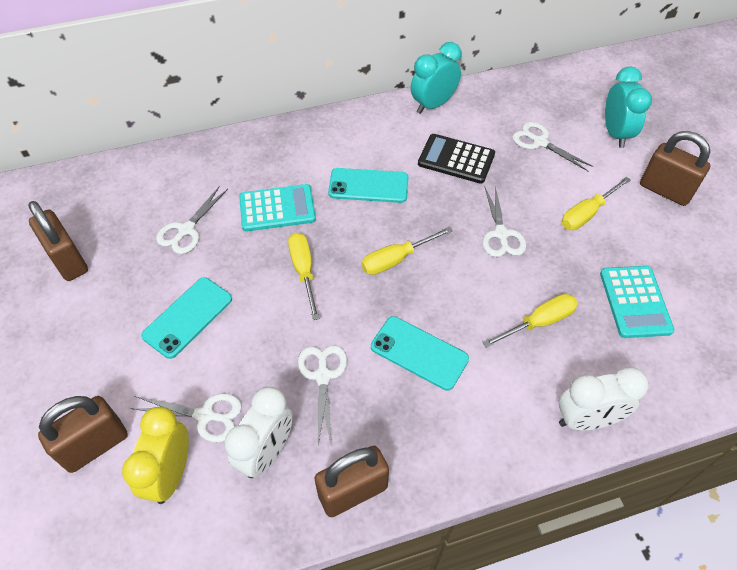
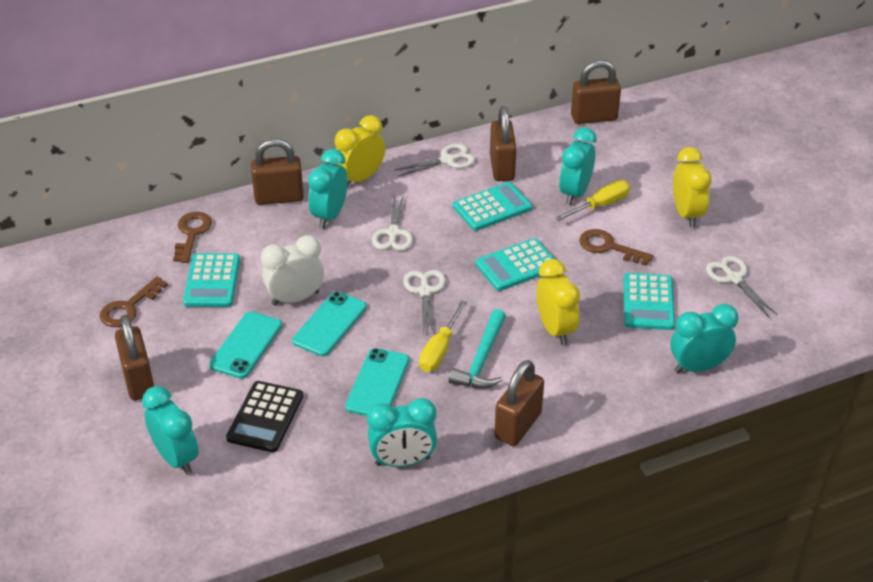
brown key: 0 -> 3
brown padlock: 4 -> 5
turquoise calculator: 2 -> 4
turquoise clock: 2 -> 5
turquoise hammer: 0 -> 1
white clock: 2 -> 1
white scissors: 5 -> 4
yellow clock: 1 -> 3
yellow screwdriver: 4 -> 2

